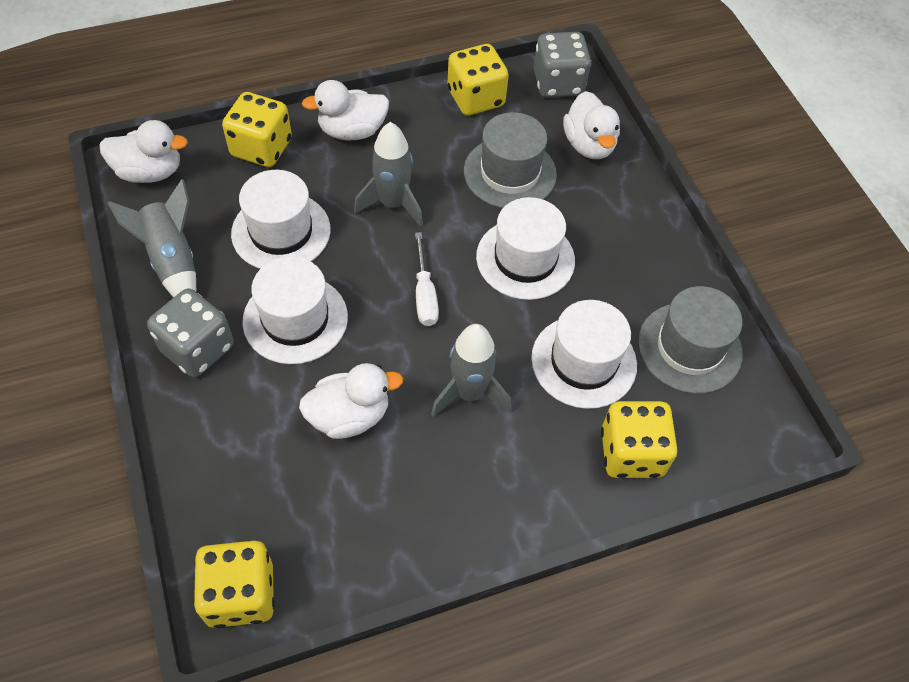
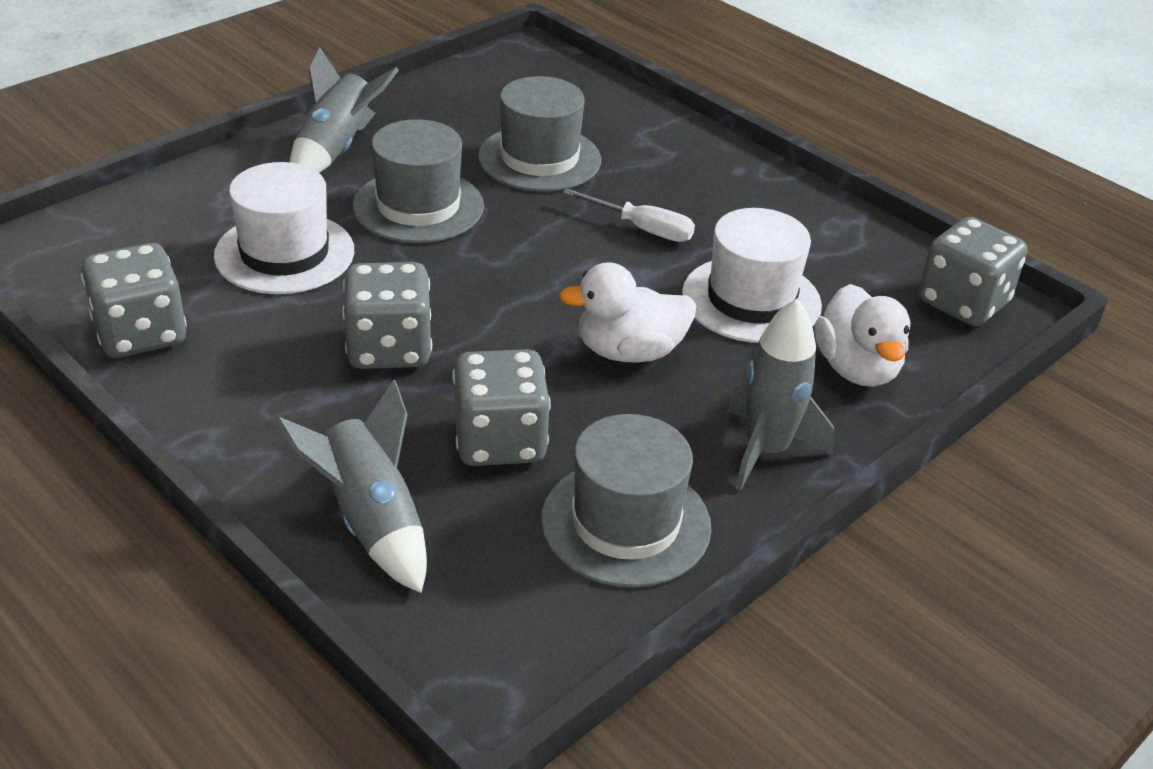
grey dice: 2 -> 4
grey hat: 2 -> 3
white duck: 4 -> 2
white hat: 4 -> 2
yellow dice: 4 -> 0

